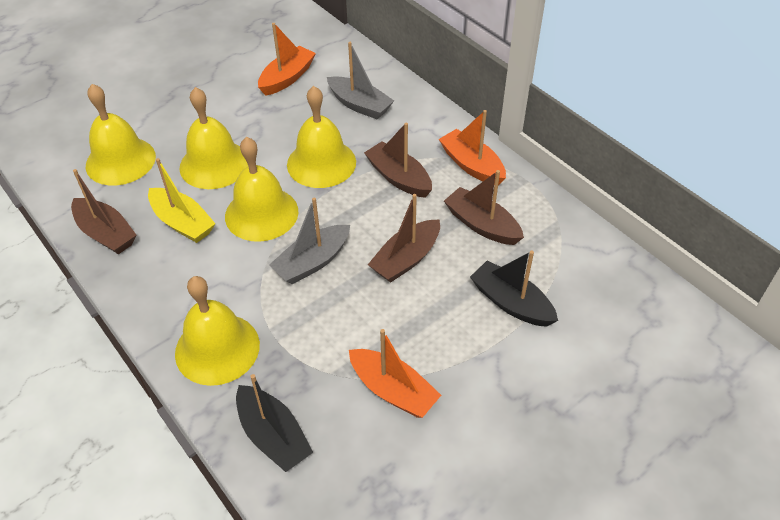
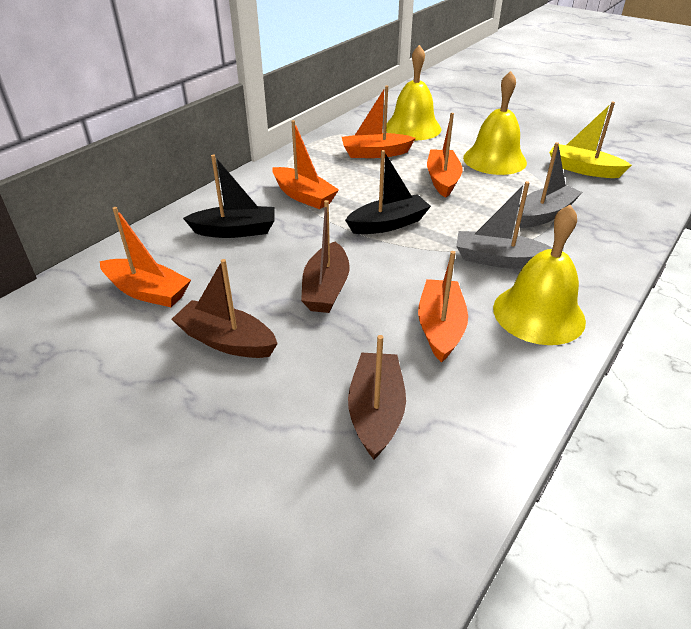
brown boat: 4 -> 3
orange boat: 3 -> 5
yellow bell: 5 -> 3

